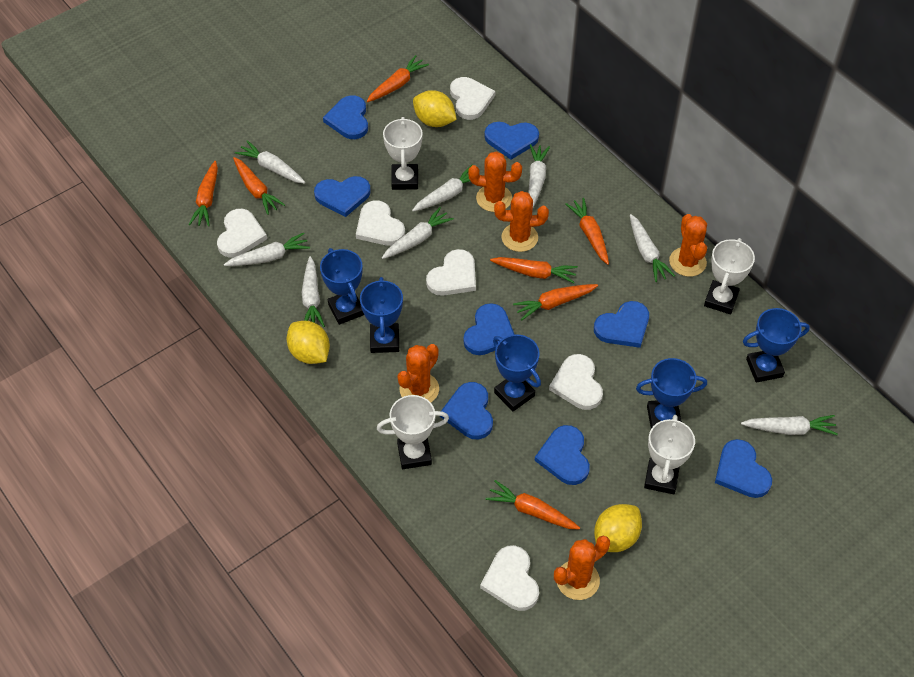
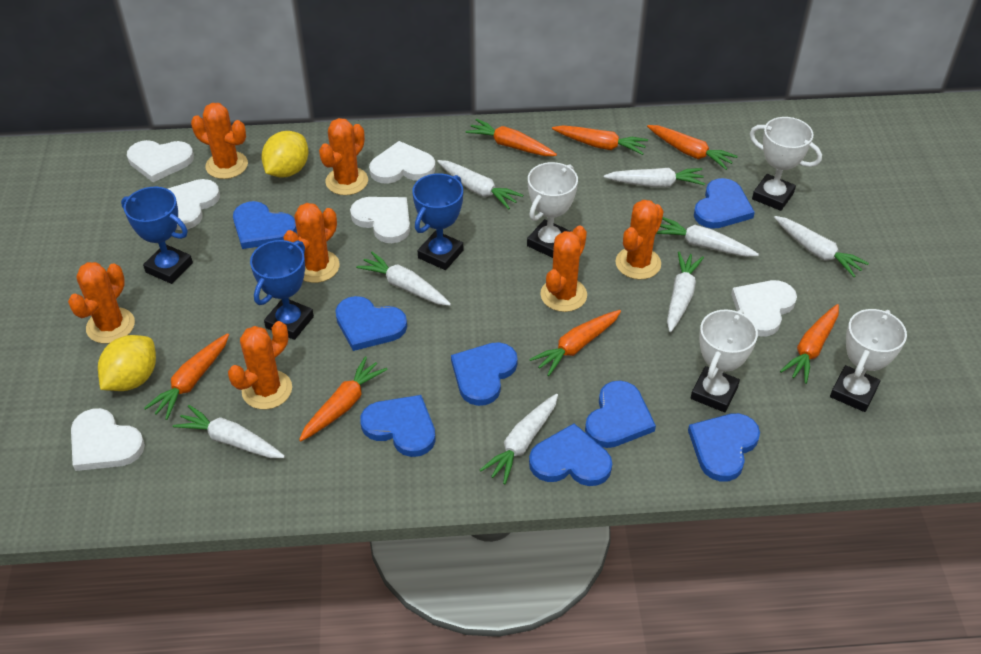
blue trophy: 5 -> 3
orange cactus: 5 -> 7
yellow lemon: 3 -> 2

